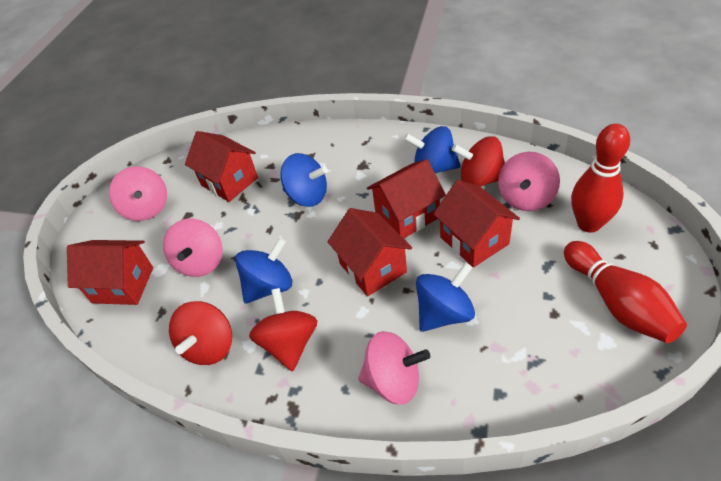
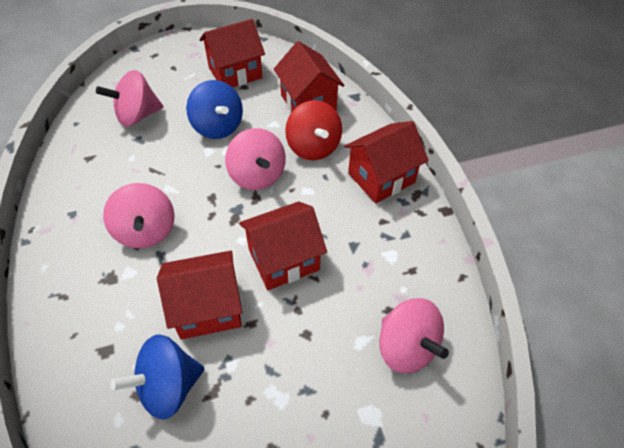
blue spinning top: 4 -> 2
red bowling pin: 2 -> 0
red spinning top: 3 -> 1

